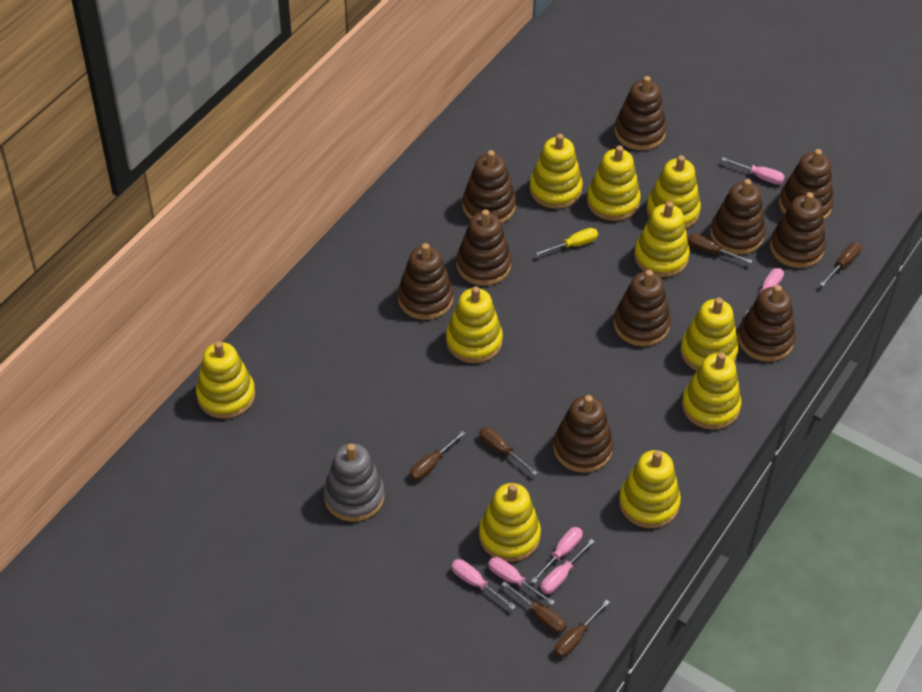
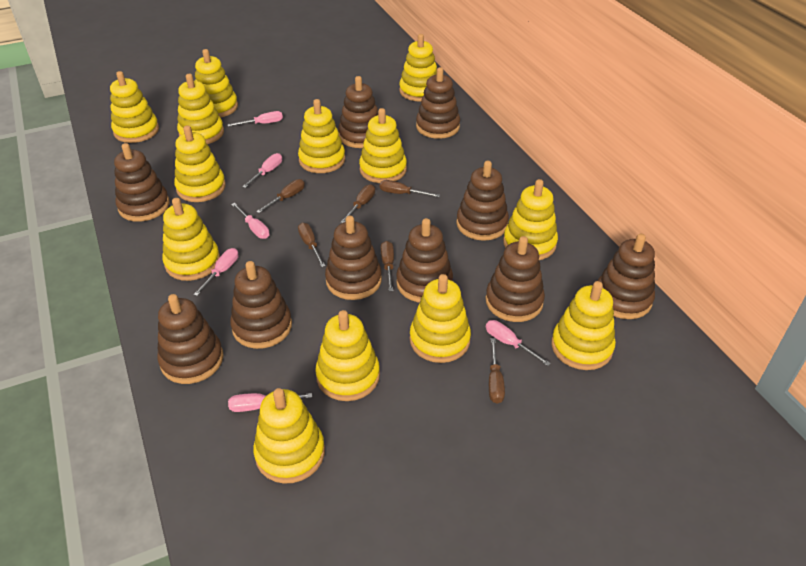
grey stacking toy: 1 -> 0
yellow screwdriver: 1 -> 0
yellow stacking toy: 10 -> 13

